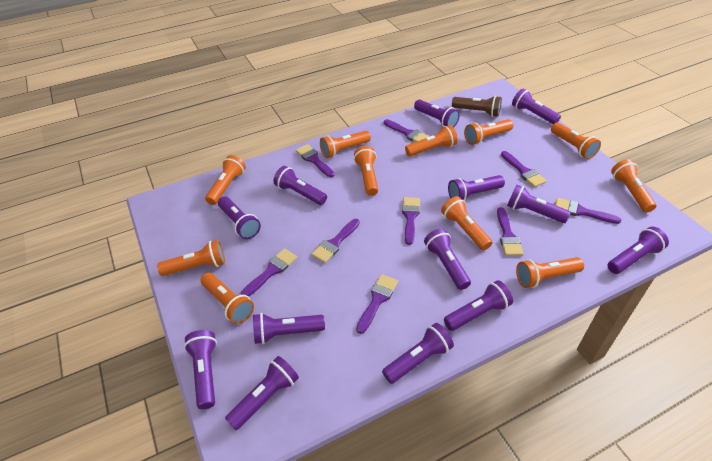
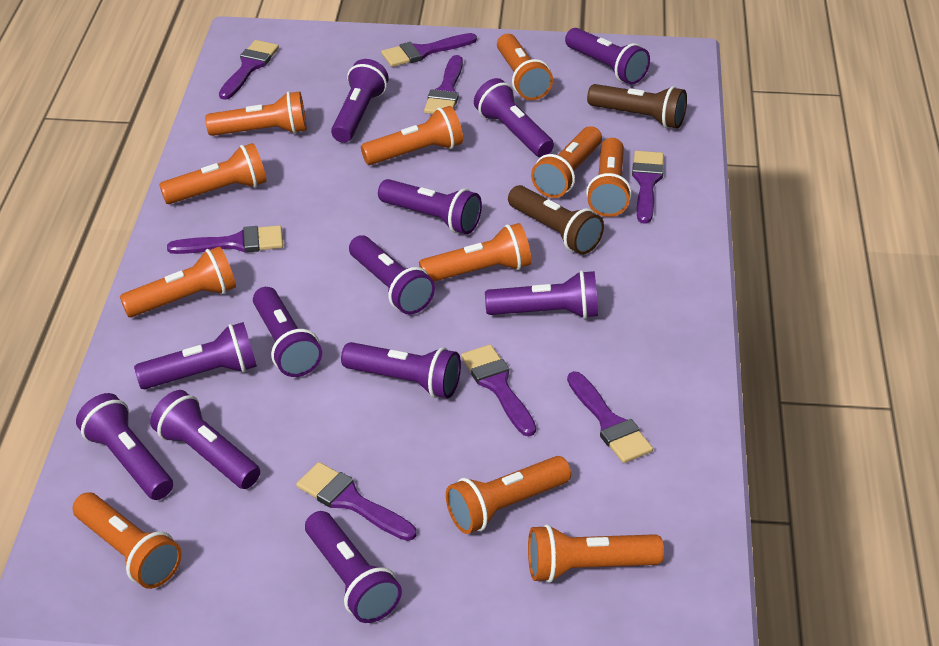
brown flashlight: 1 -> 2
purple brush: 9 -> 8
purple flashlight: 13 -> 12

